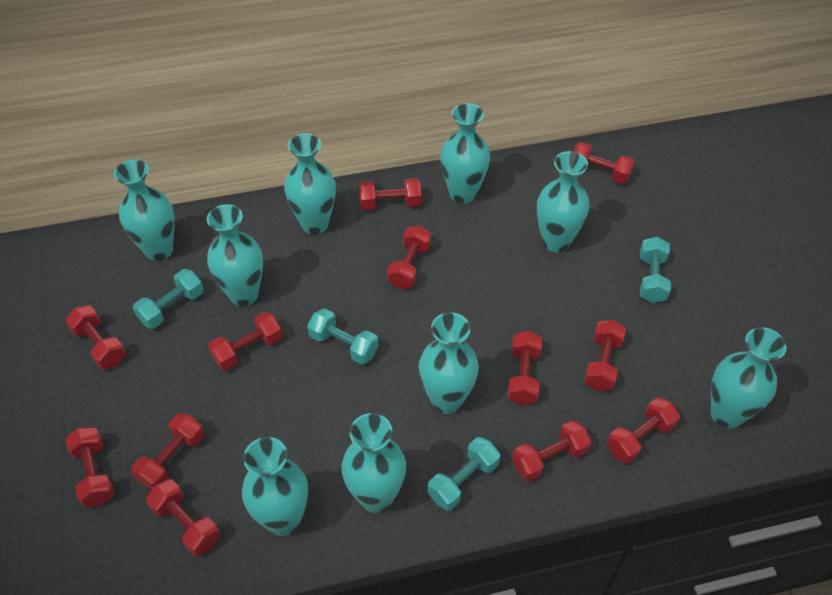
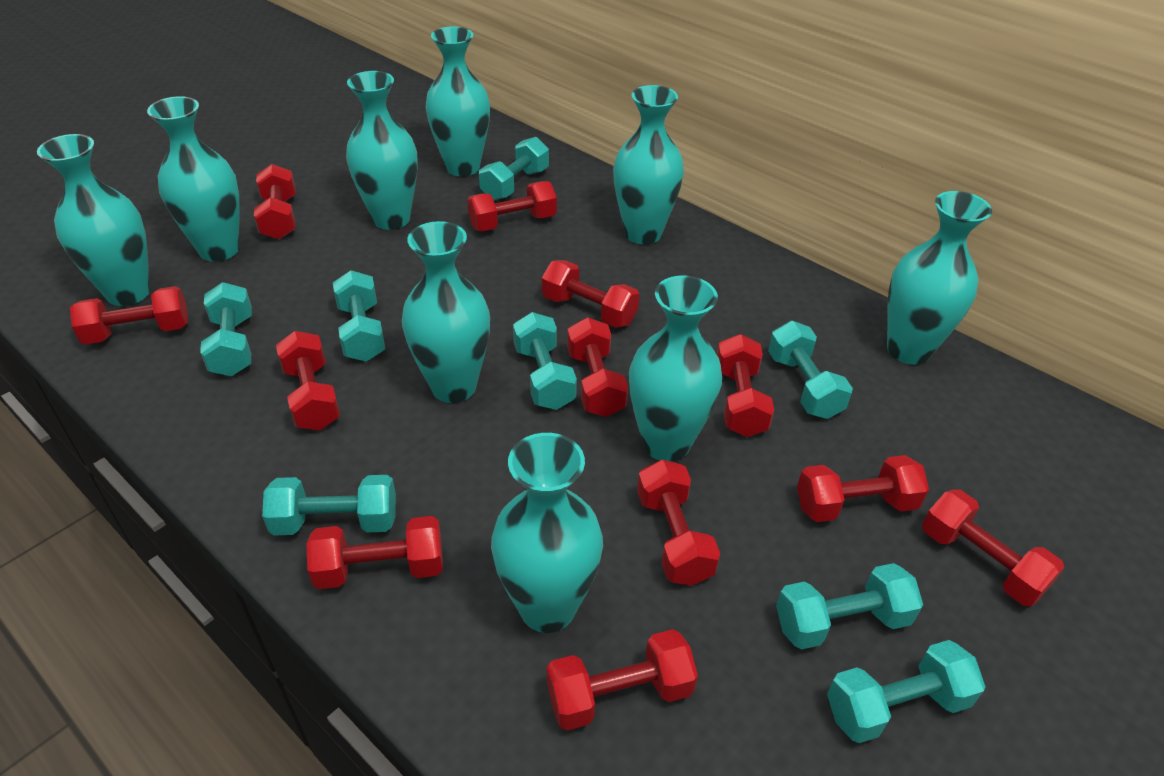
turquoise dumbbell: 4 -> 8

